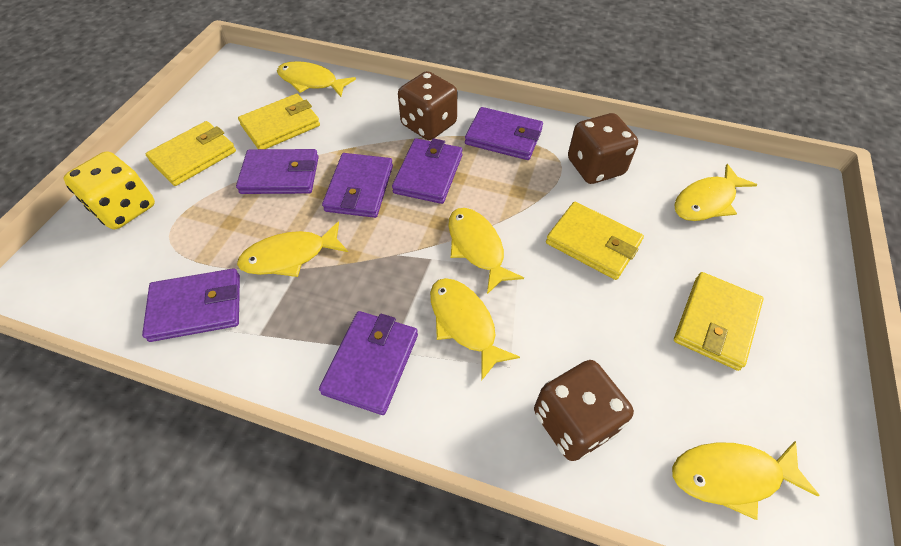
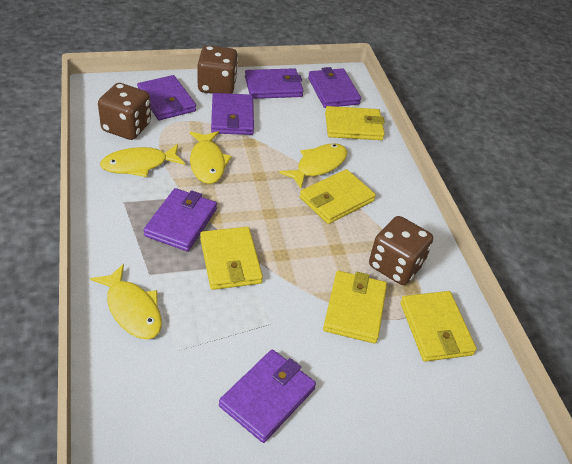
yellow dice: 1 -> 0
yellow fish: 6 -> 4
yellow wallet: 4 -> 5

